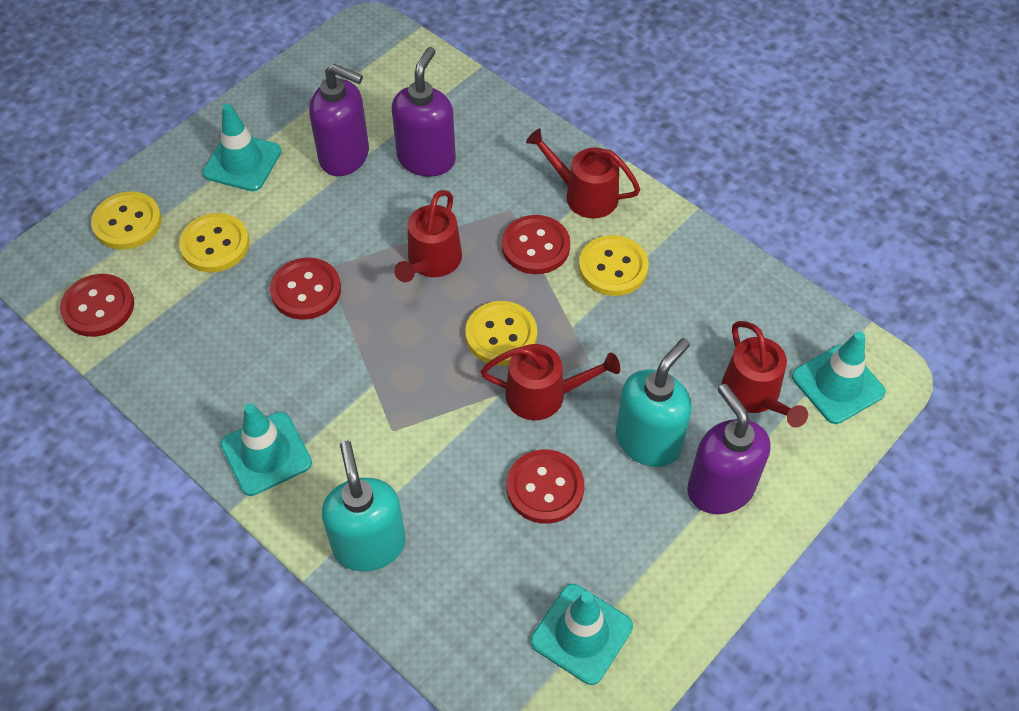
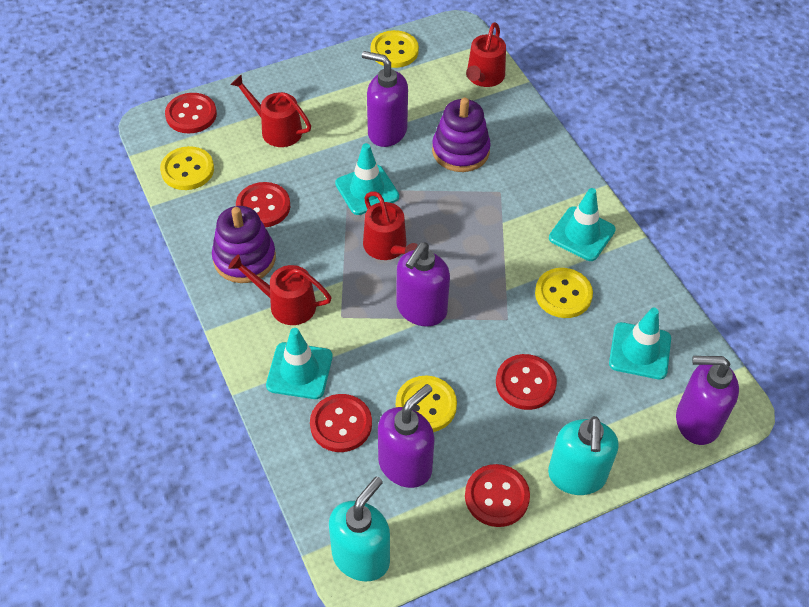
purple soap dispenser: 3 -> 4
purple stacking toy: 0 -> 2
red button: 4 -> 5

